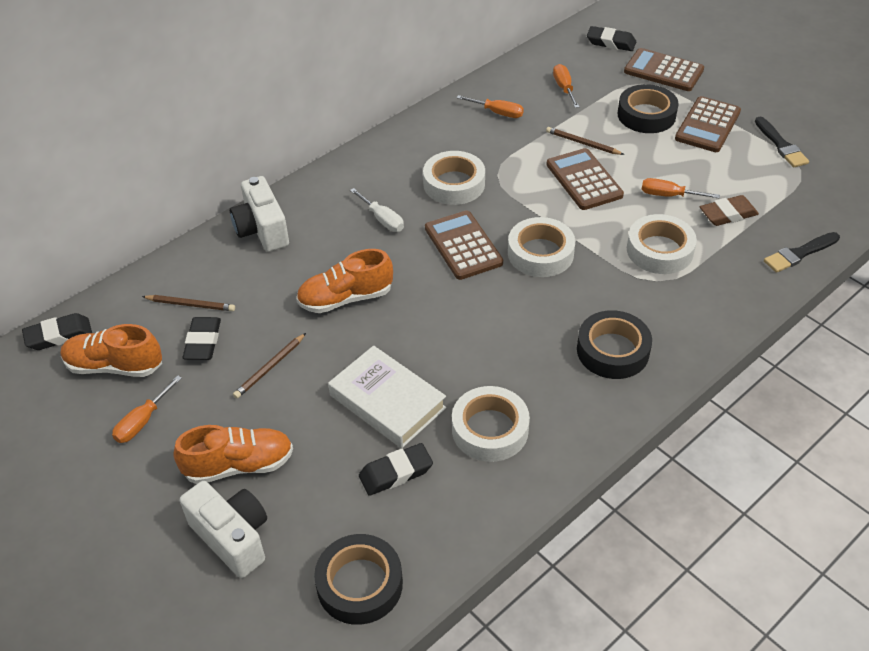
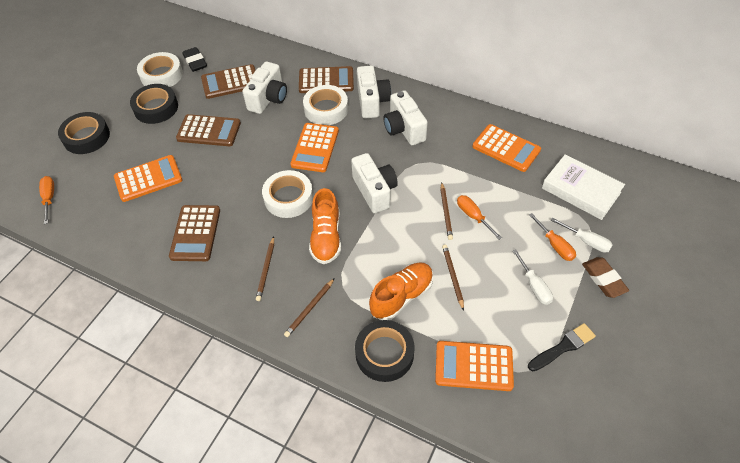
black brush: 2 -> 1
black eraser: 4 -> 1
brown pencil: 3 -> 4
orange calculator: 0 -> 4
orange screwdriver: 4 -> 3
orange shoe: 3 -> 2
white camera: 2 -> 4
white screwdriver: 1 -> 2
white tape: 4 -> 3

